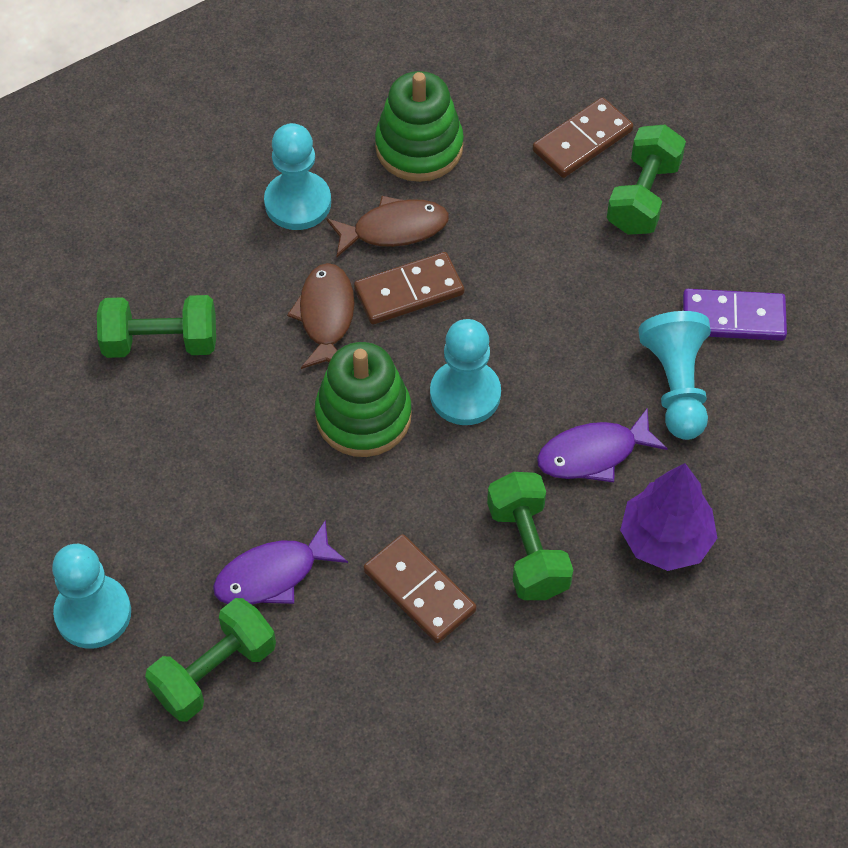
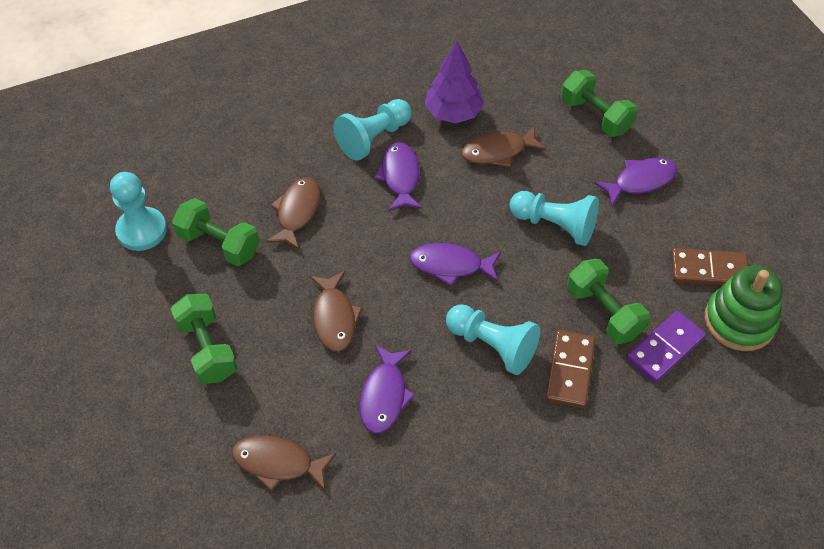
brown domino: 3 -> 2
brown fish: 2 -> 4
green stacking toy: 2 -> 1
purple fish: 2 -> 4

